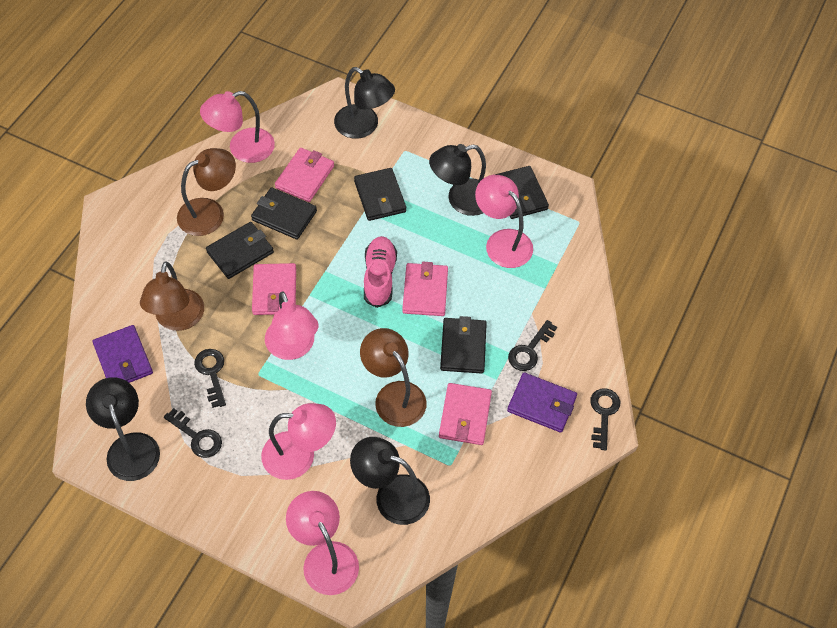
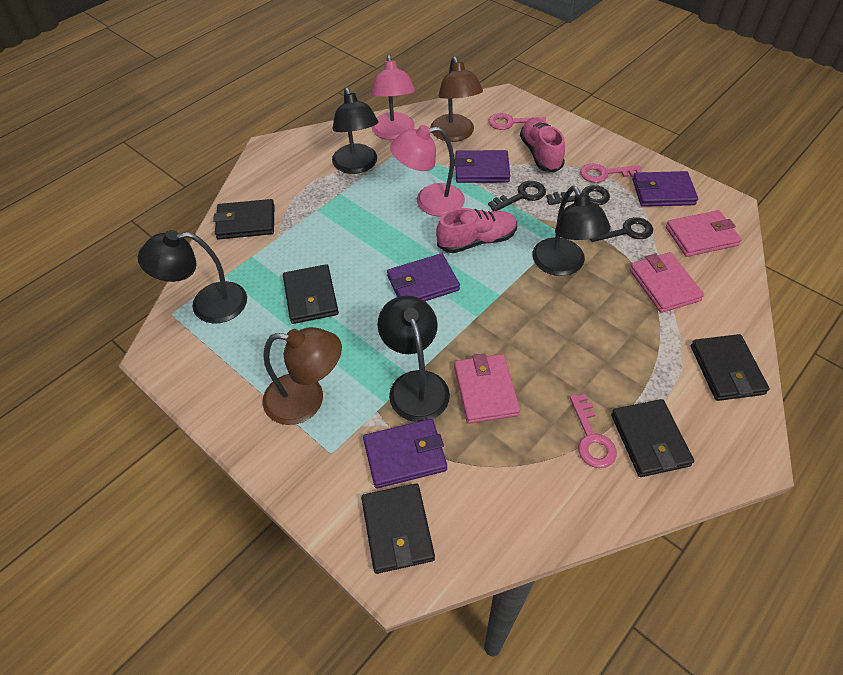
black key: 4 -> 3
brown lamp: 3 -> 2
pink key: 0 -> 3
pink lamp: 5 -> 2
pink shoe: 1 -> 2
pink wallet: 4 -> 3
purple wallet: 2 -> 4

